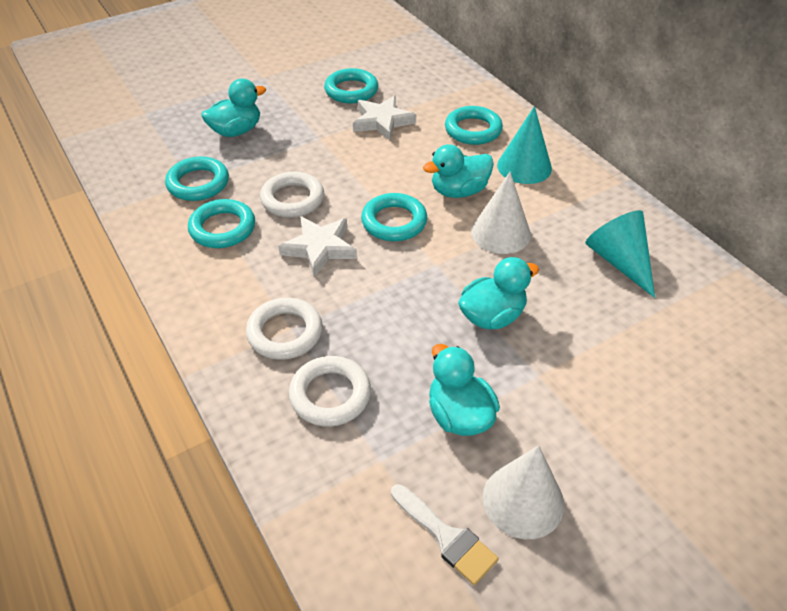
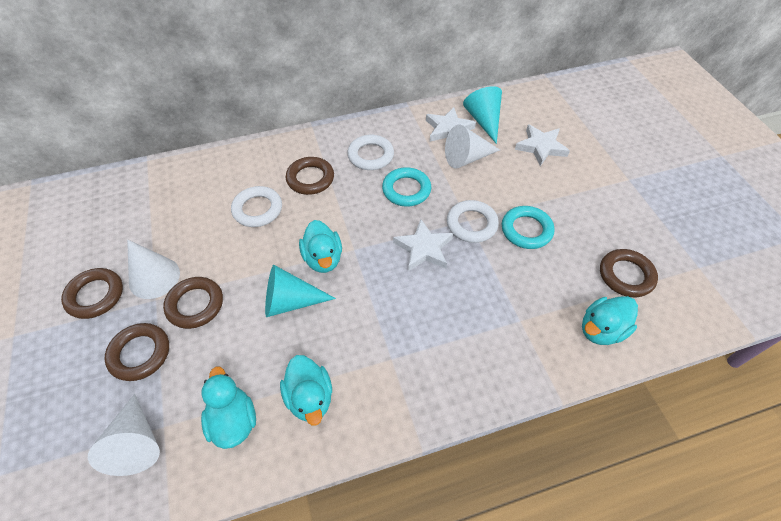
brown ring: 0 -> 5
turquoise ring: 5 -> 2
white brush: 1 -> 0
white cone: 2 -> 3
white star: 2 -> 3

